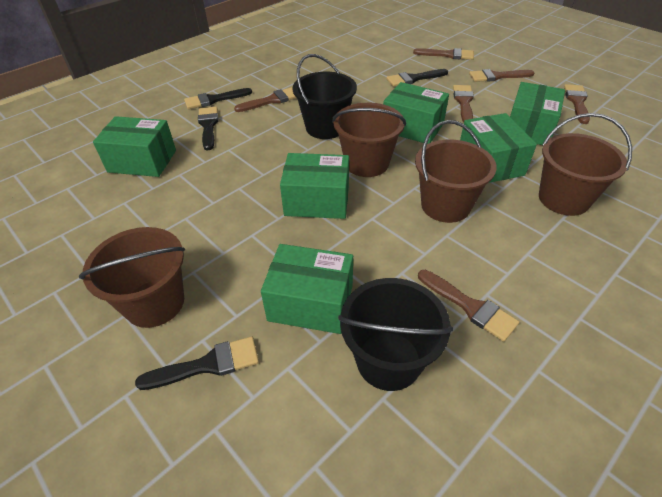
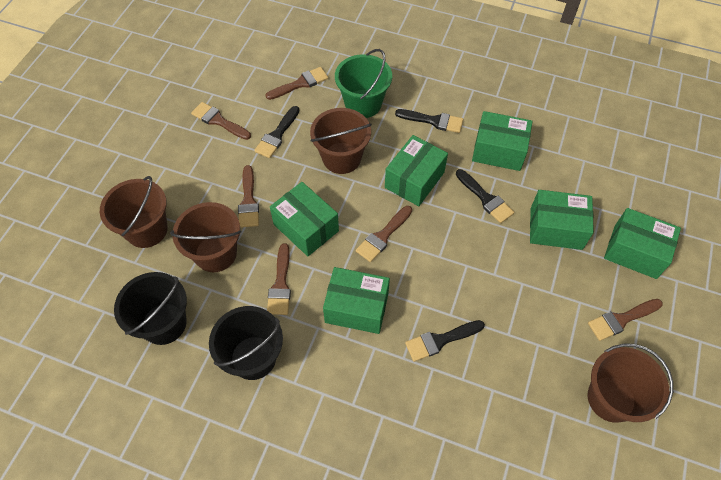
green bucket: 0 -> 1

